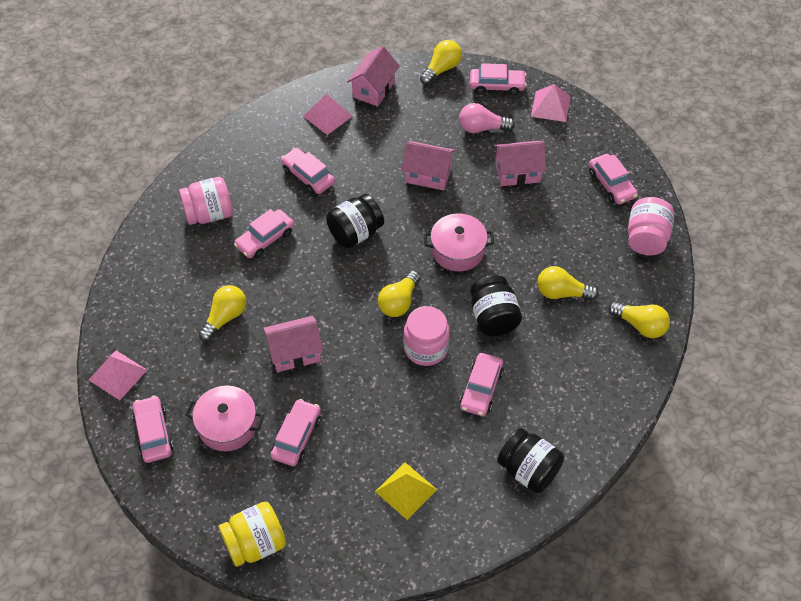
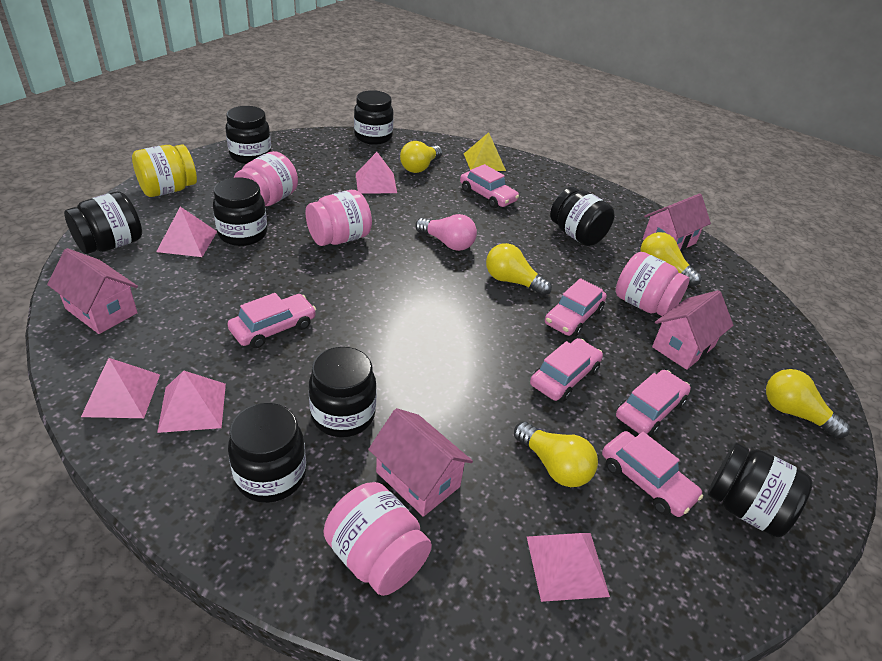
black jar: 3 -> 8
pink car: 7 -> 6
pink jar: 3 -> 4
pink pot: 2 -> 0
pink pyramid: 3 -> 5

